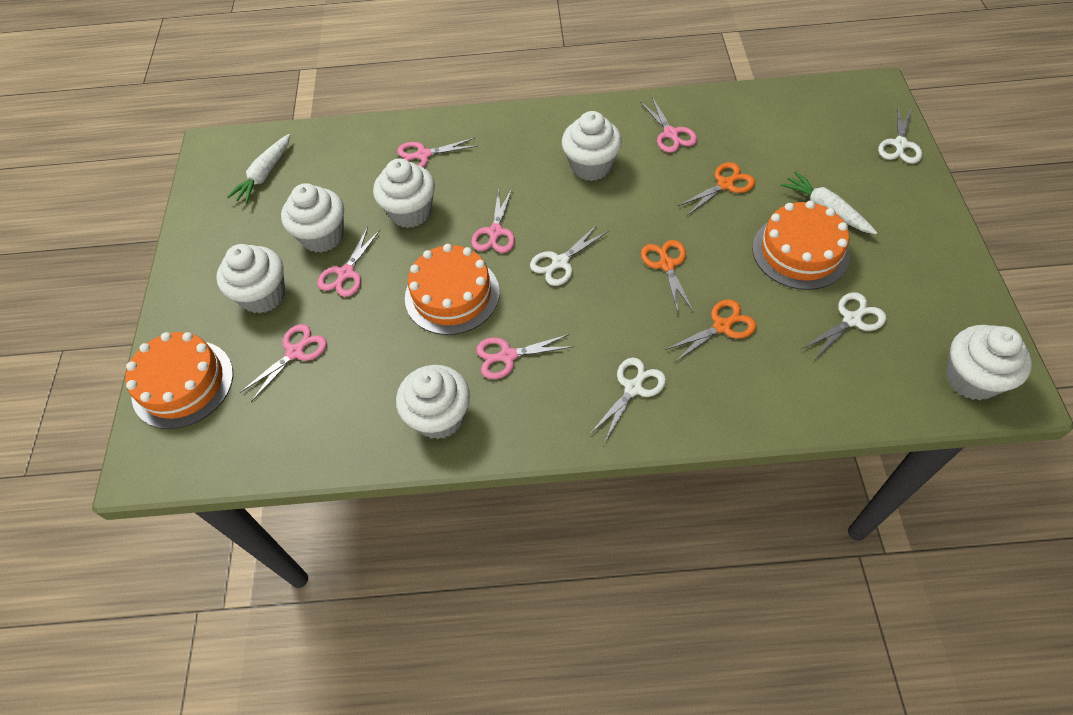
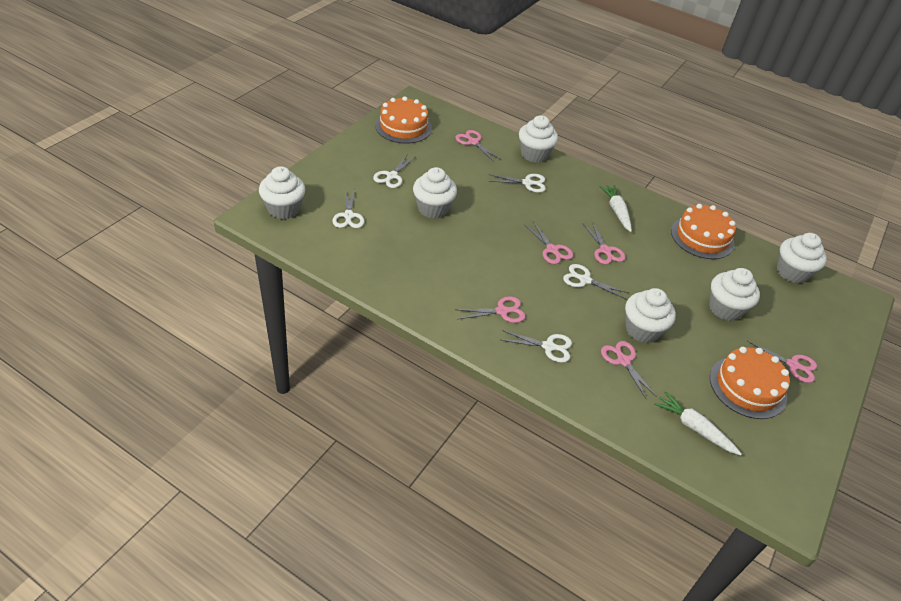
orange scissors: 3 -> 0
white scissors: 4 -> 5

